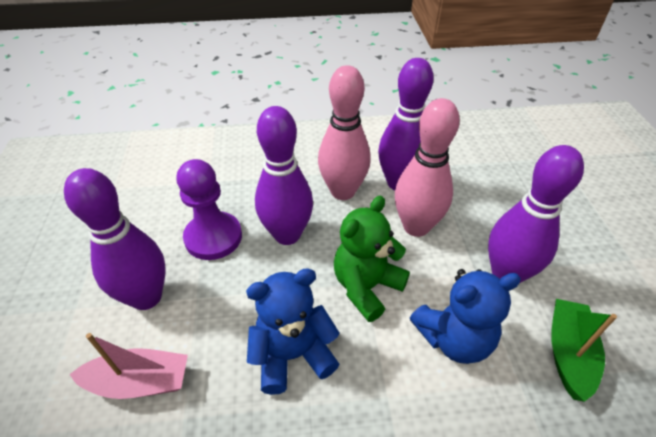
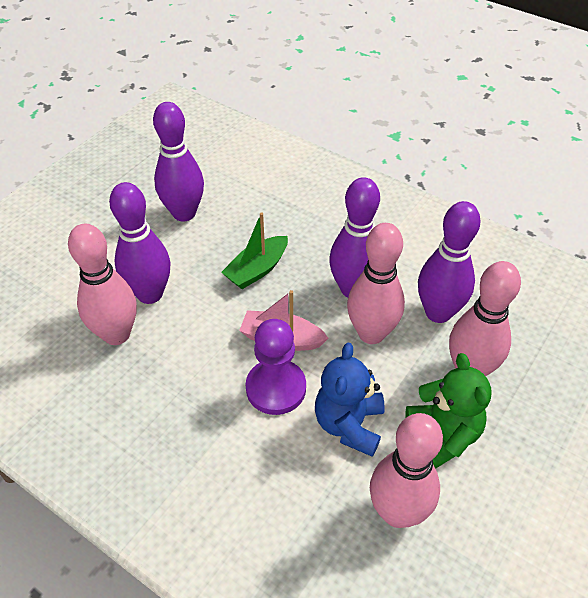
blue teddy bear: 2 -> 1
pink bowling pin: 2 -> 4

